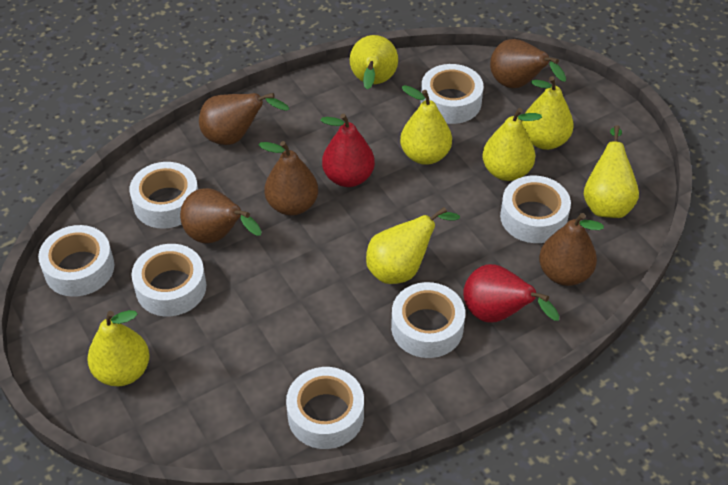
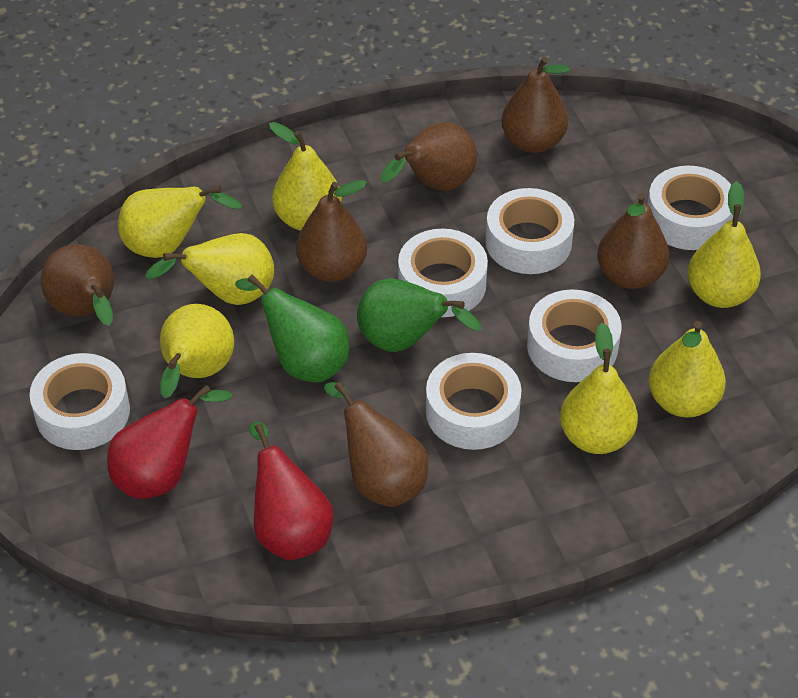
brown pear: 5 -> 6
green pear: 0 -> 2
white tape: 7 -> 6

